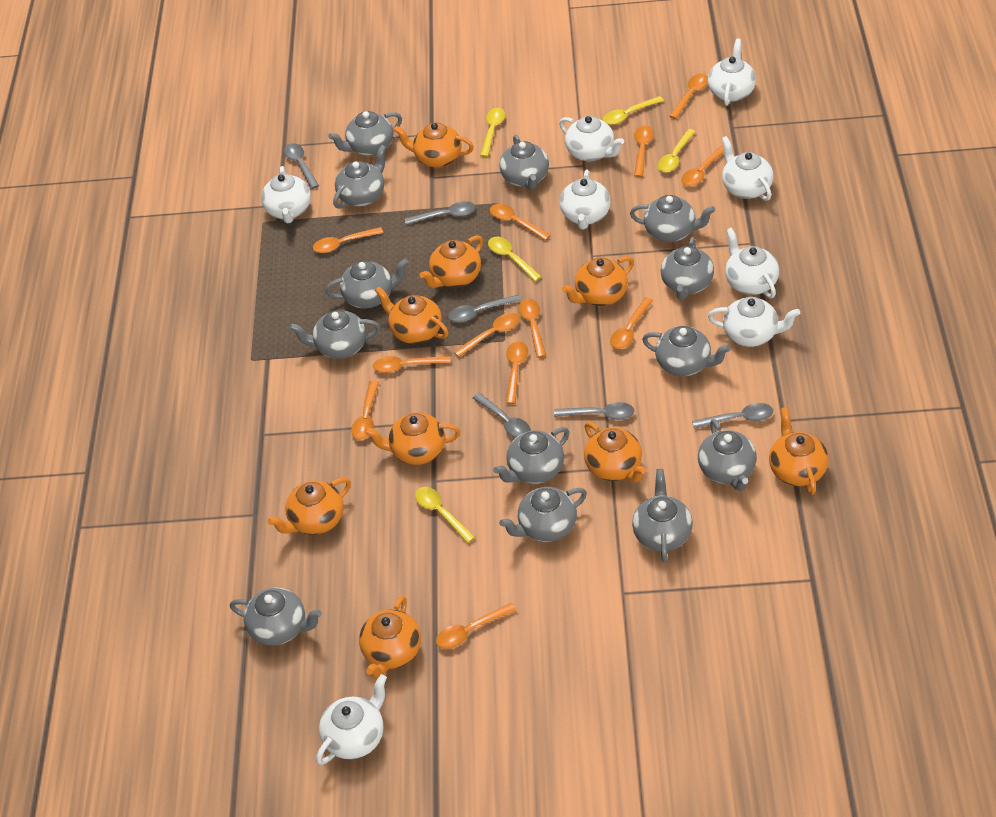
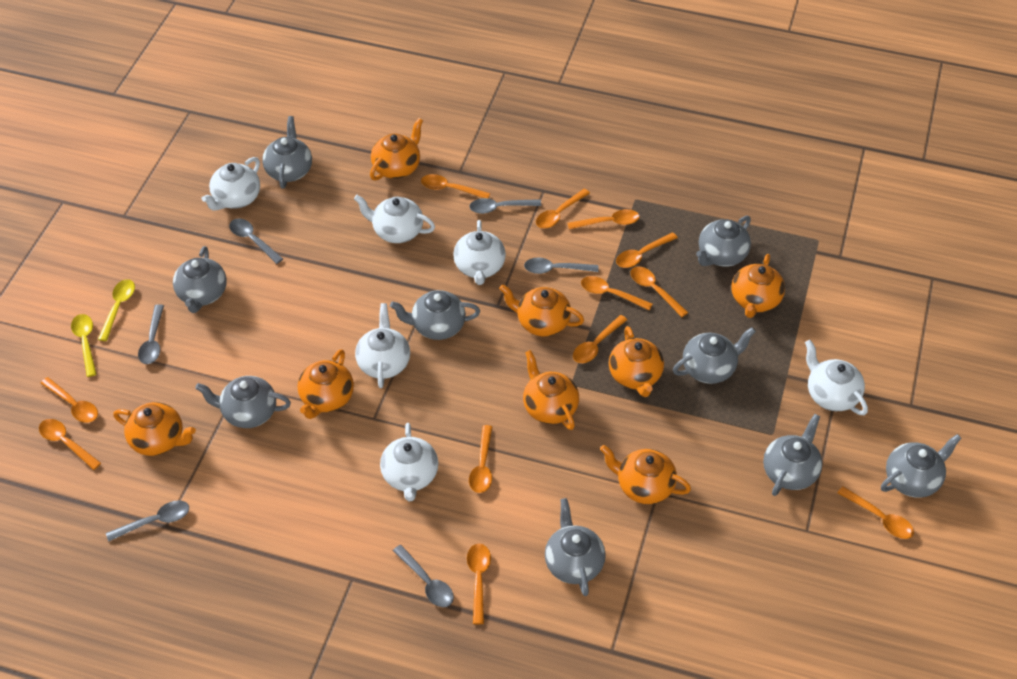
grey teapot: 13 -> 9
orange teapot: 9 -> 8
white teapot: 8 -> 6
yellow spoon: 5 -> 2

